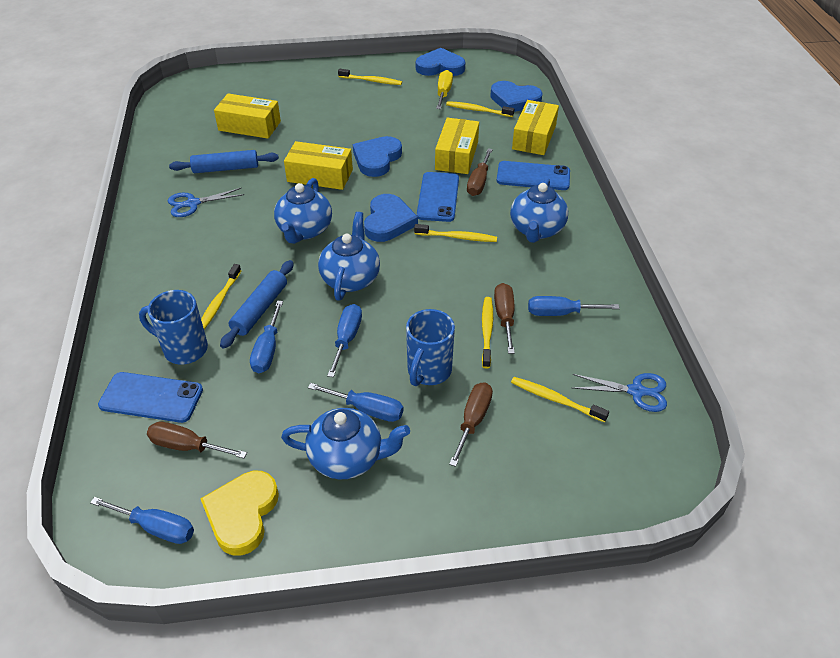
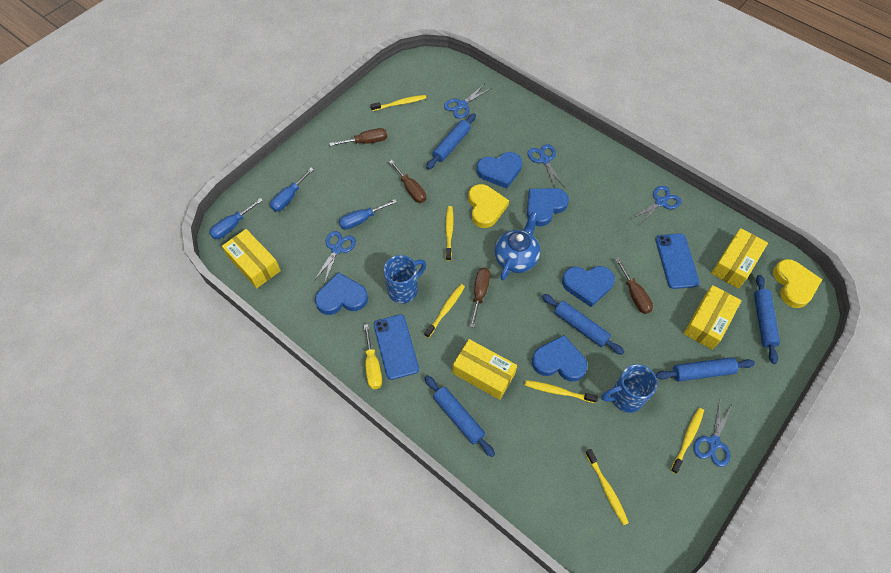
blue heart: 4 -> 5
blue phone: 3 -> 2
blue rolling pin: 2 -> 5
blue scissors: 2 -> 5
blue screwdriver: 5 -> 3
blue teapot: 4 -> 1
yellow heart: 1 -> 2

